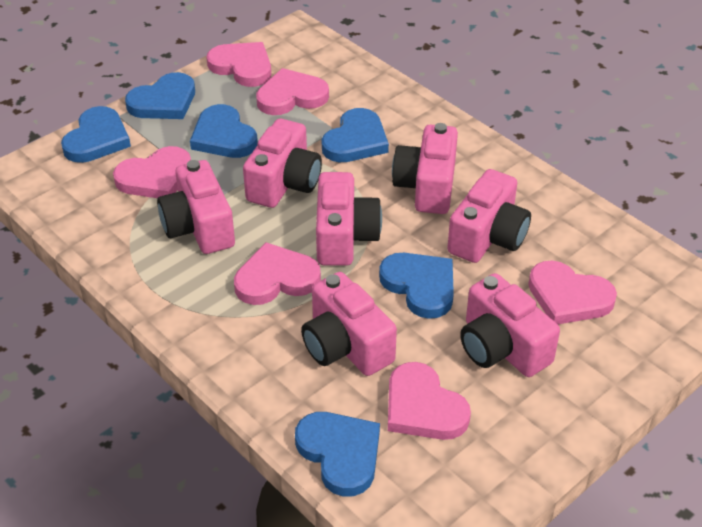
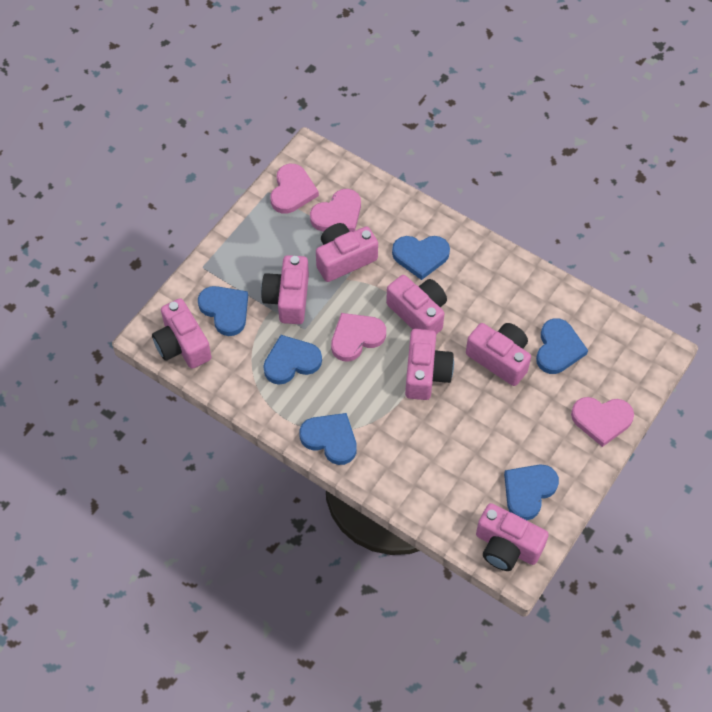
pink heart: 6 -> 4

